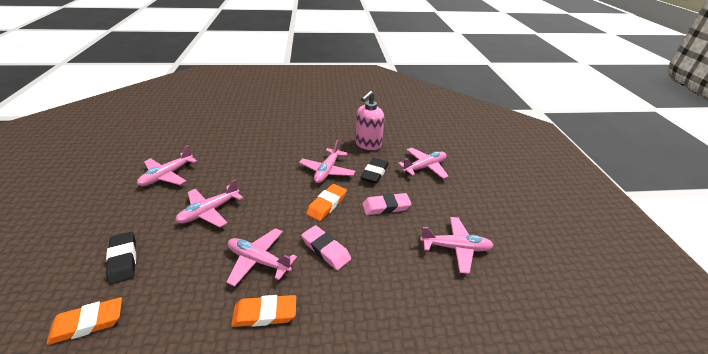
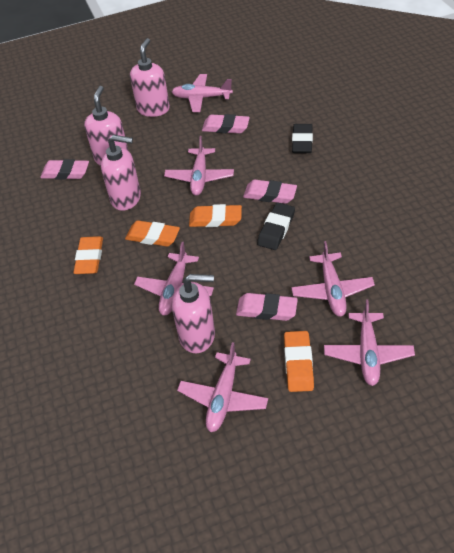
orange eraser: 3 -> 4
pink eraser: 2 -> 4
pink soap dispenser: 1 -> 4

